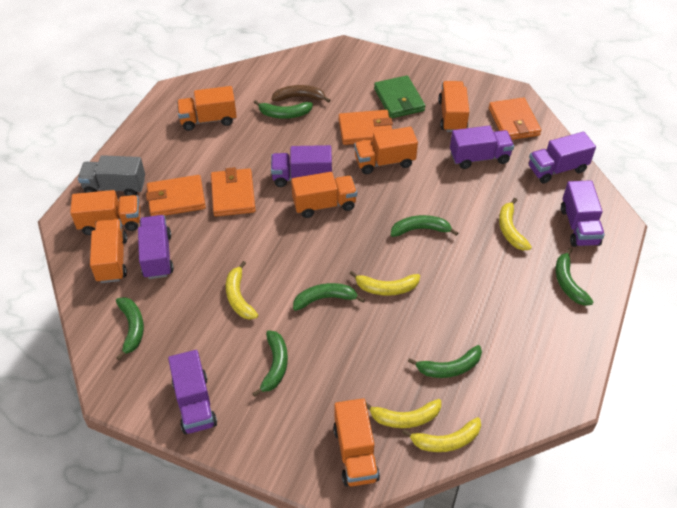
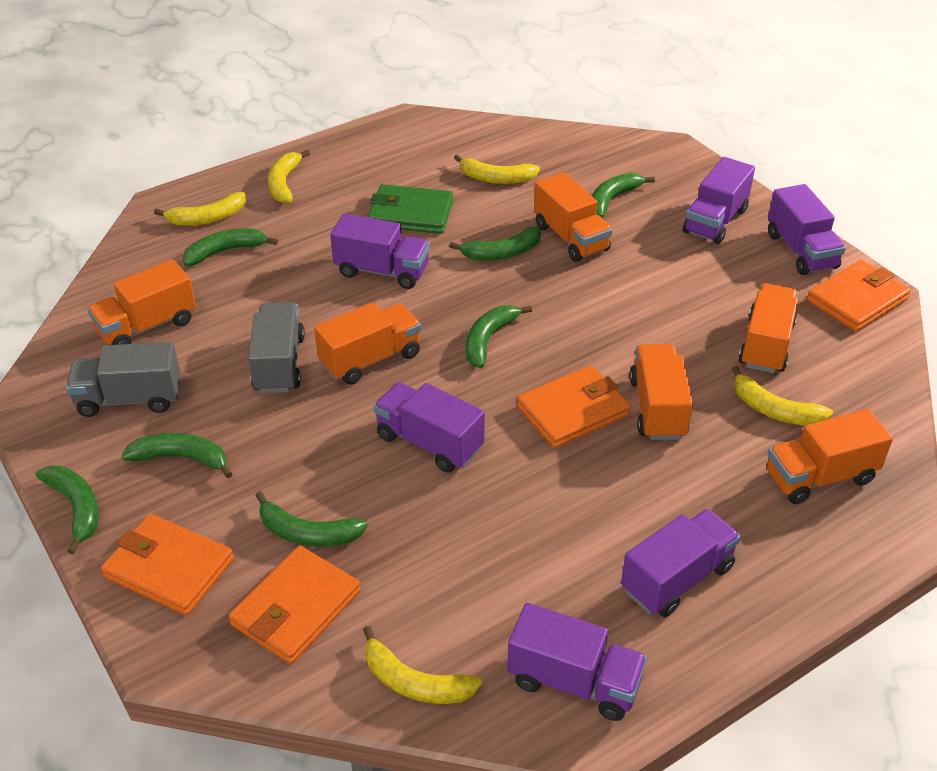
brown banana: 1 -> 0
grey truck: 1 -> 2
orange truck: 7 -> 6

